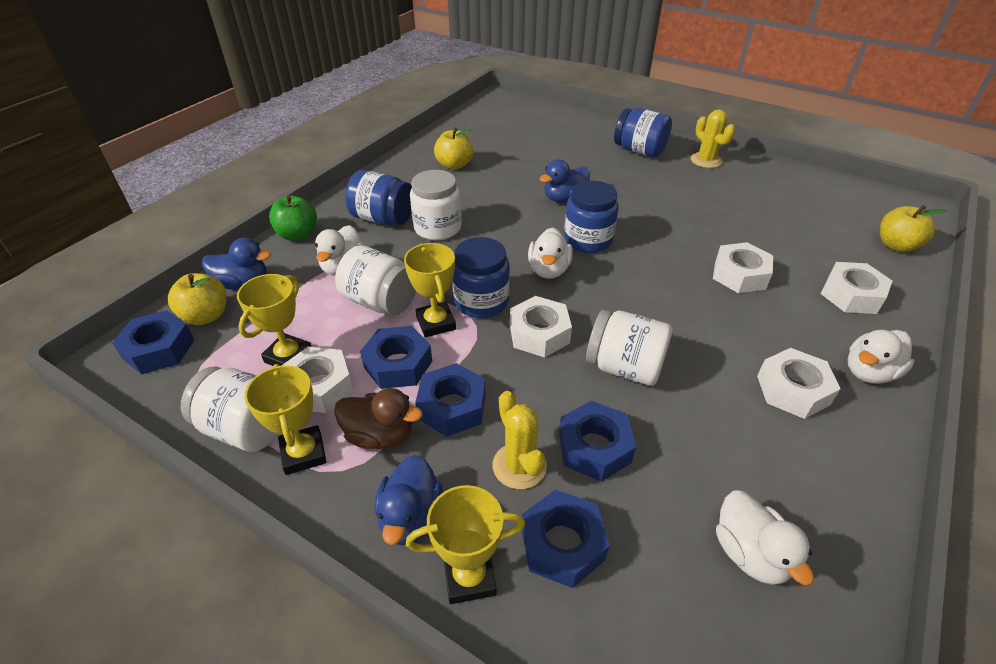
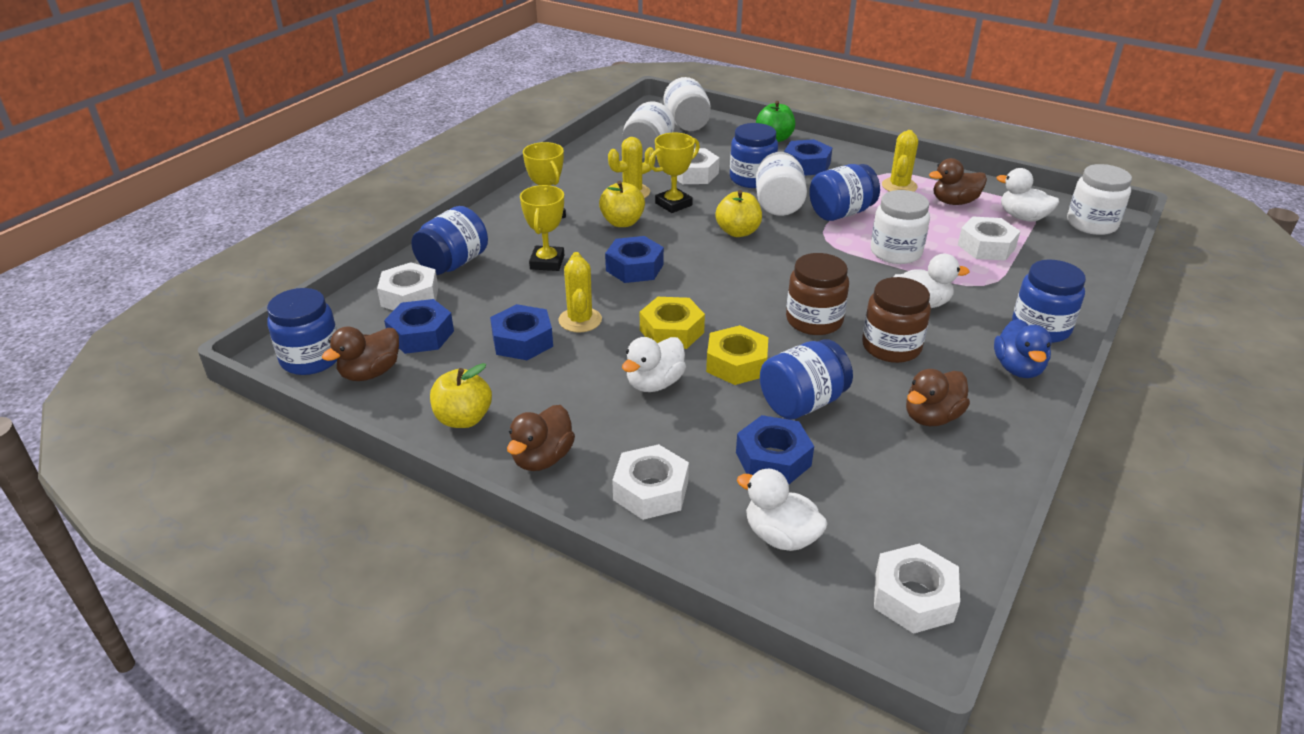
blue duck: 3 -> 1
blue jar: 4 -> 6
brown duck: 1 -> 4
brown jar: 0 -> 2
white jar: 4 -> 5
yellow cactus: 2 -> 3
yellow nut: 0 -> 2
yellow trophy: 4 -> 3

